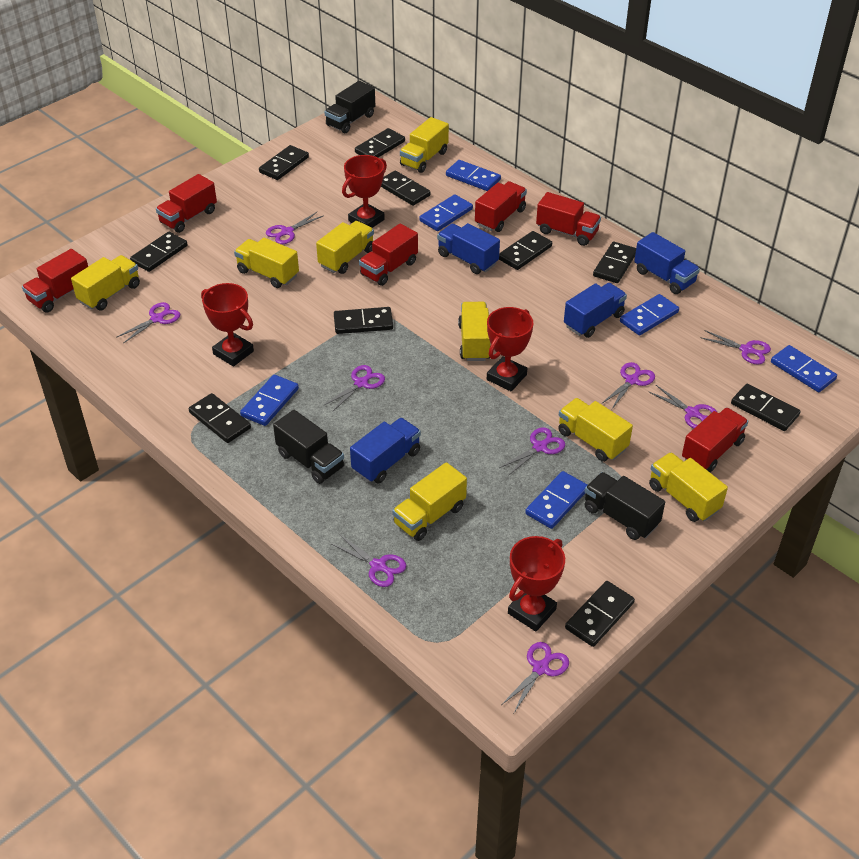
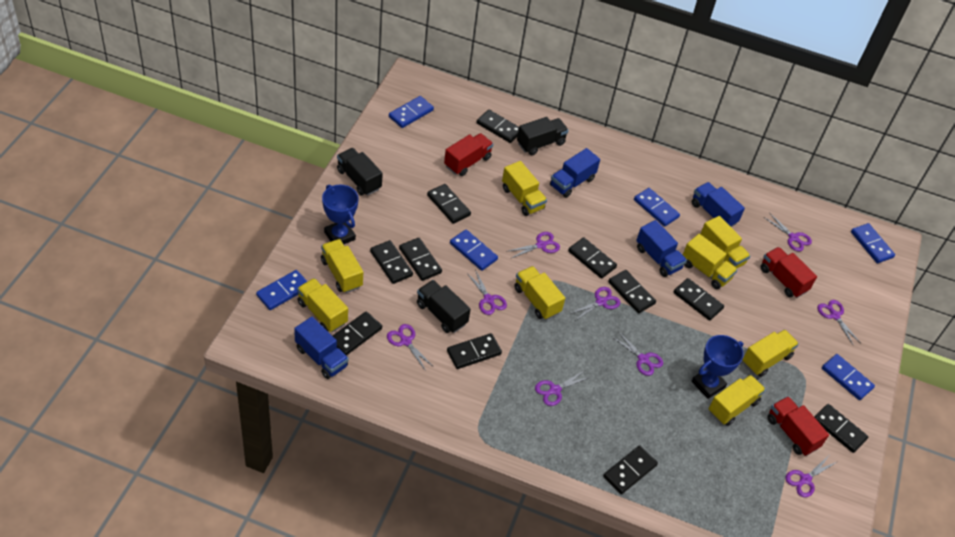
black domino: 10 -> 11
blue trophy: 0 -> 2
red trophy: 4 -> 0
red truck: 6 -> 3

